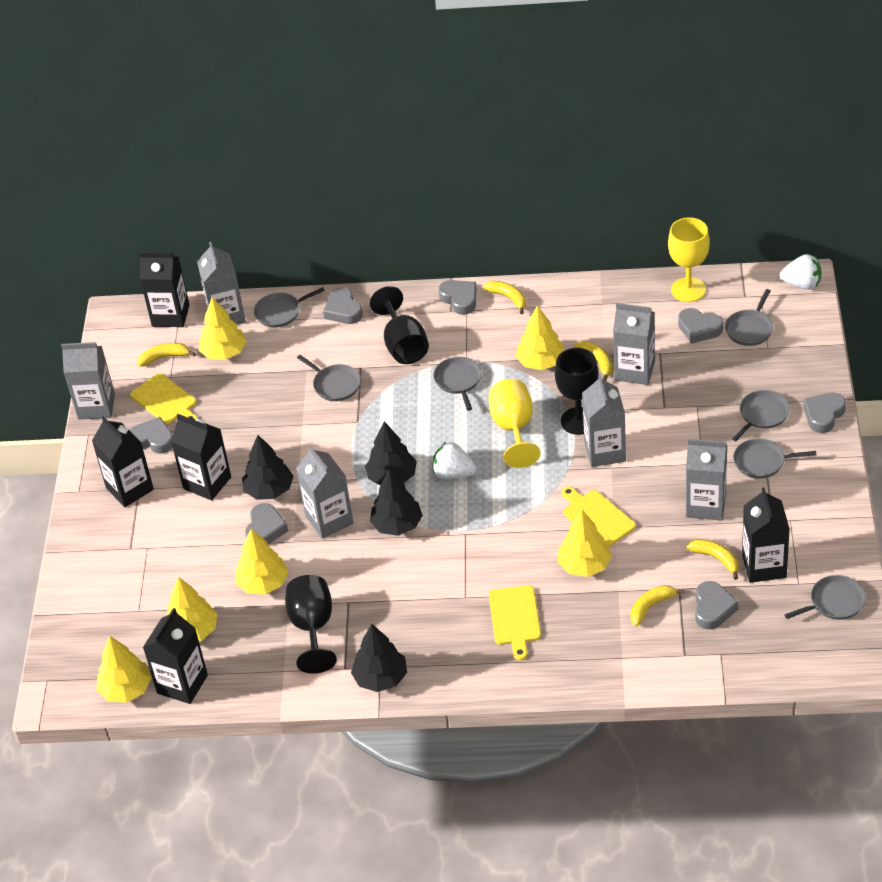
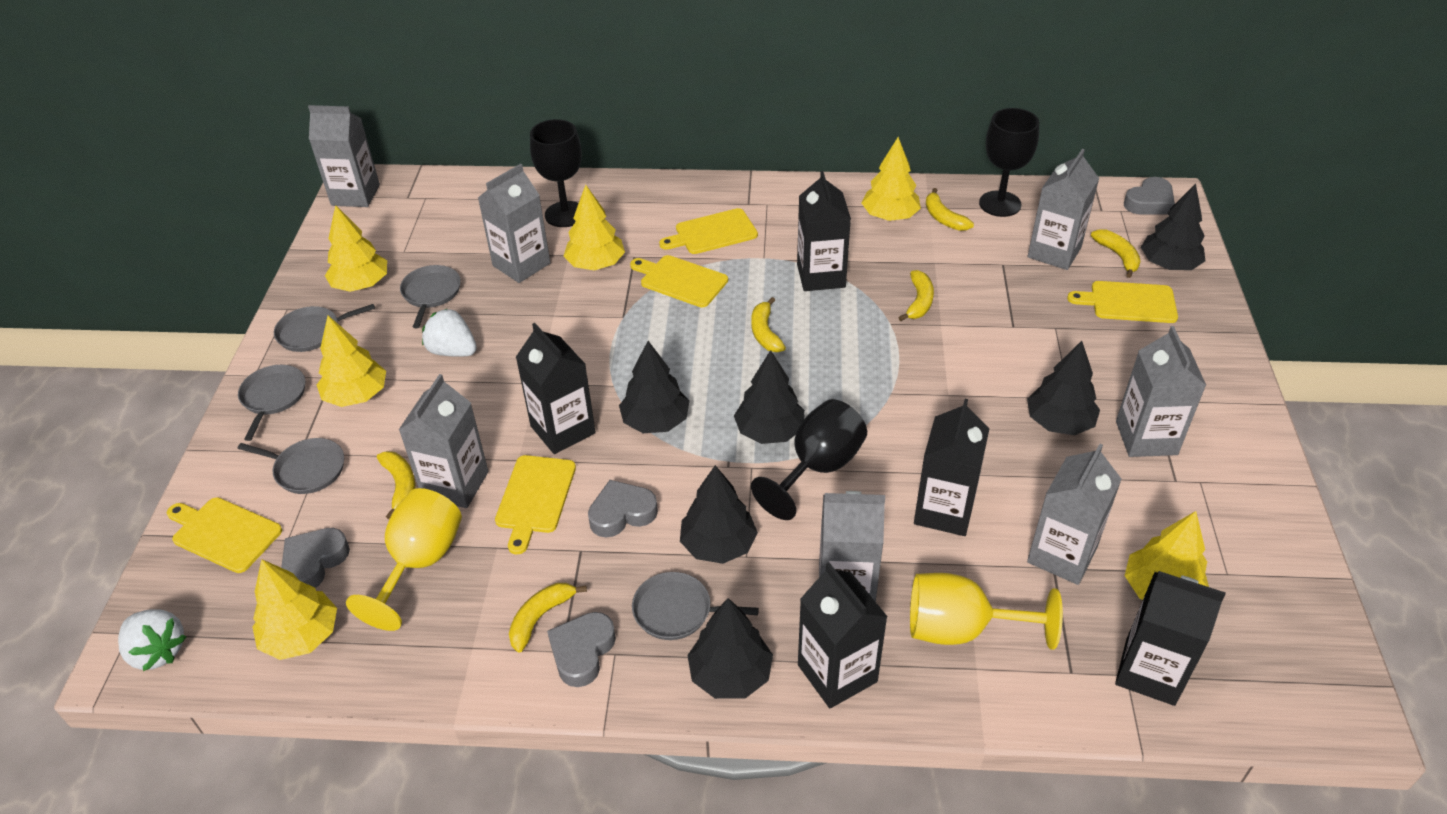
black tree: 4 -> 6
grey carton: 6 -> 7
grey heart: 7 -> 4
grey pan: 7 -> 5
yellow banana: 5 -> 6
yellow cutting board: 3 -> 5

